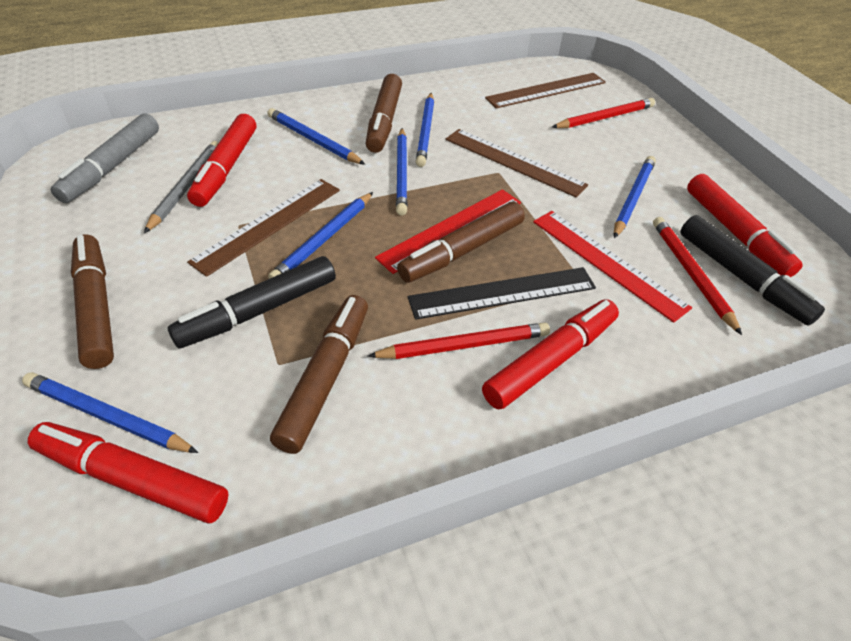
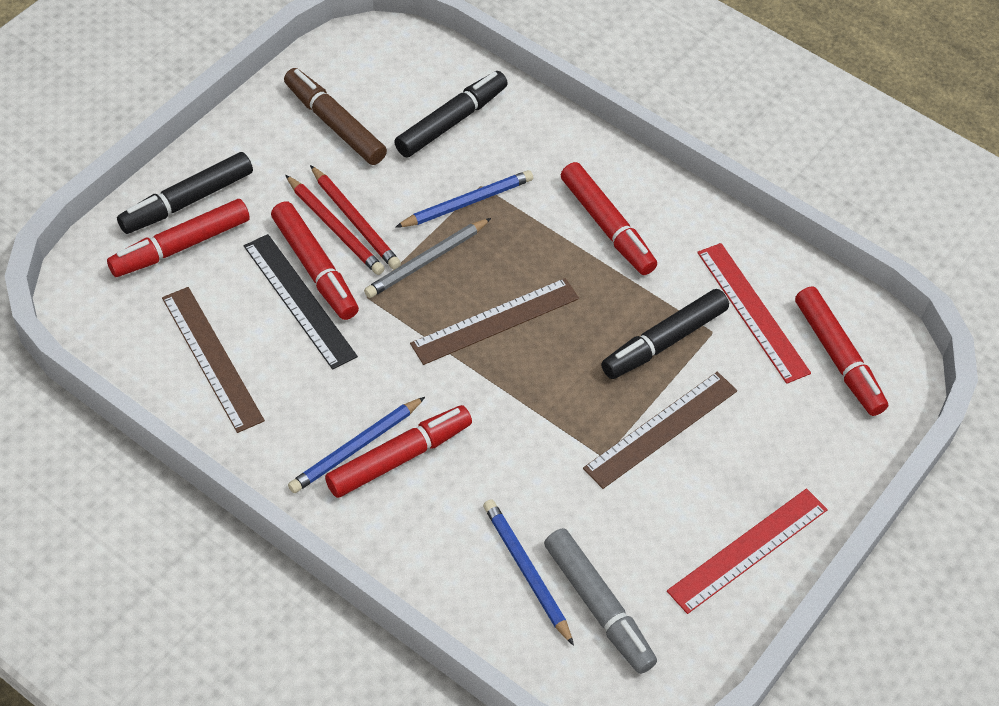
black marker: 2 -> 3
blue pencil: 6 -> 3
brown marker: 4 -> 1
red marker: 4 -> 5
red pencil: 3 -> 2

